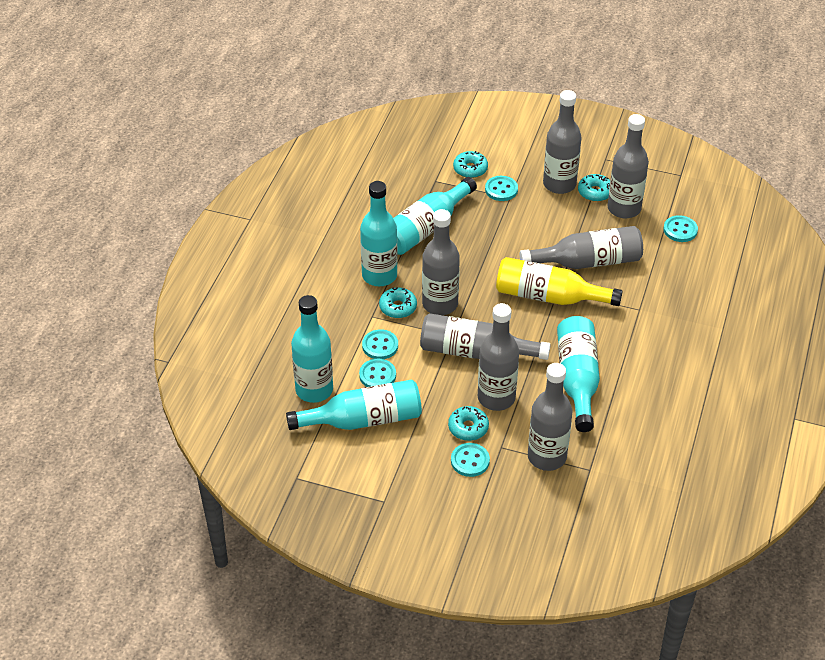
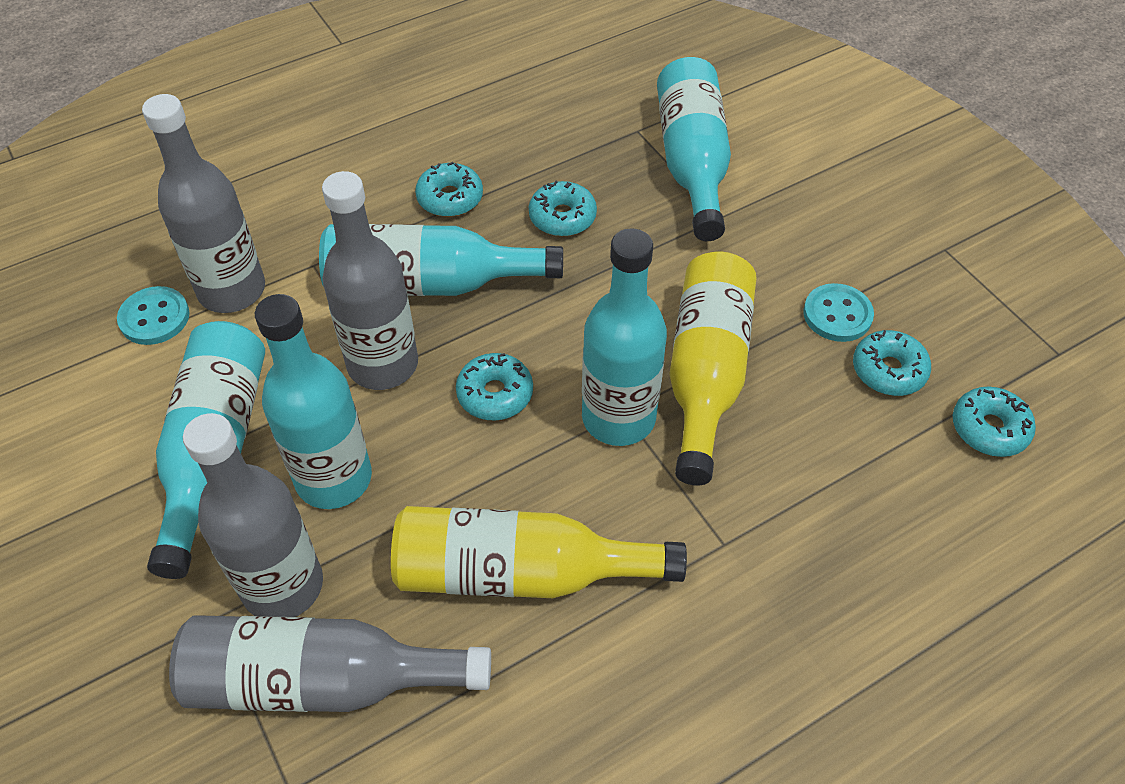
grey bottle: 7 -> 4
turquoise button: 5 -> 2
turquoise donut: 4 -> 5
yellow bottle: 1 -> 2

